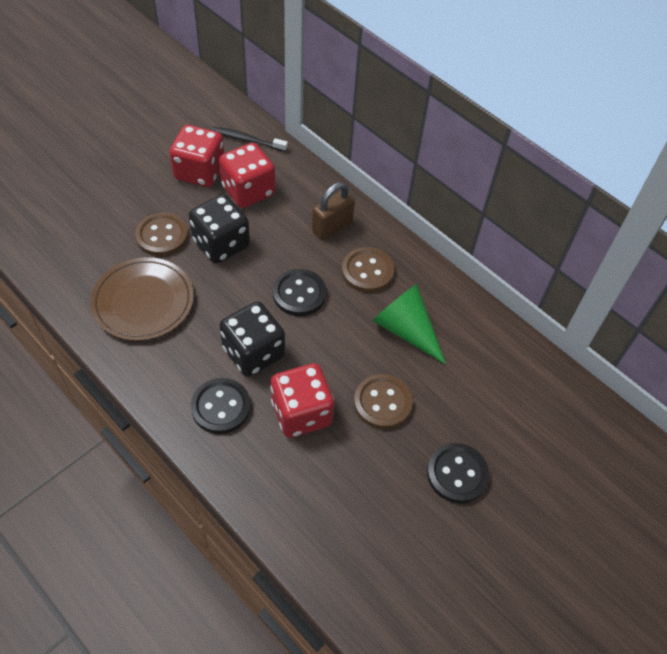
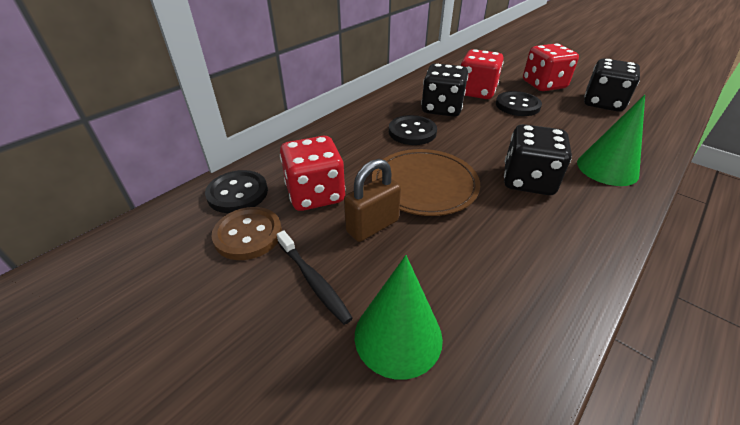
black dice: 2 -> 3
brown button: 3 -> 1
green cone: 1 -> 2

